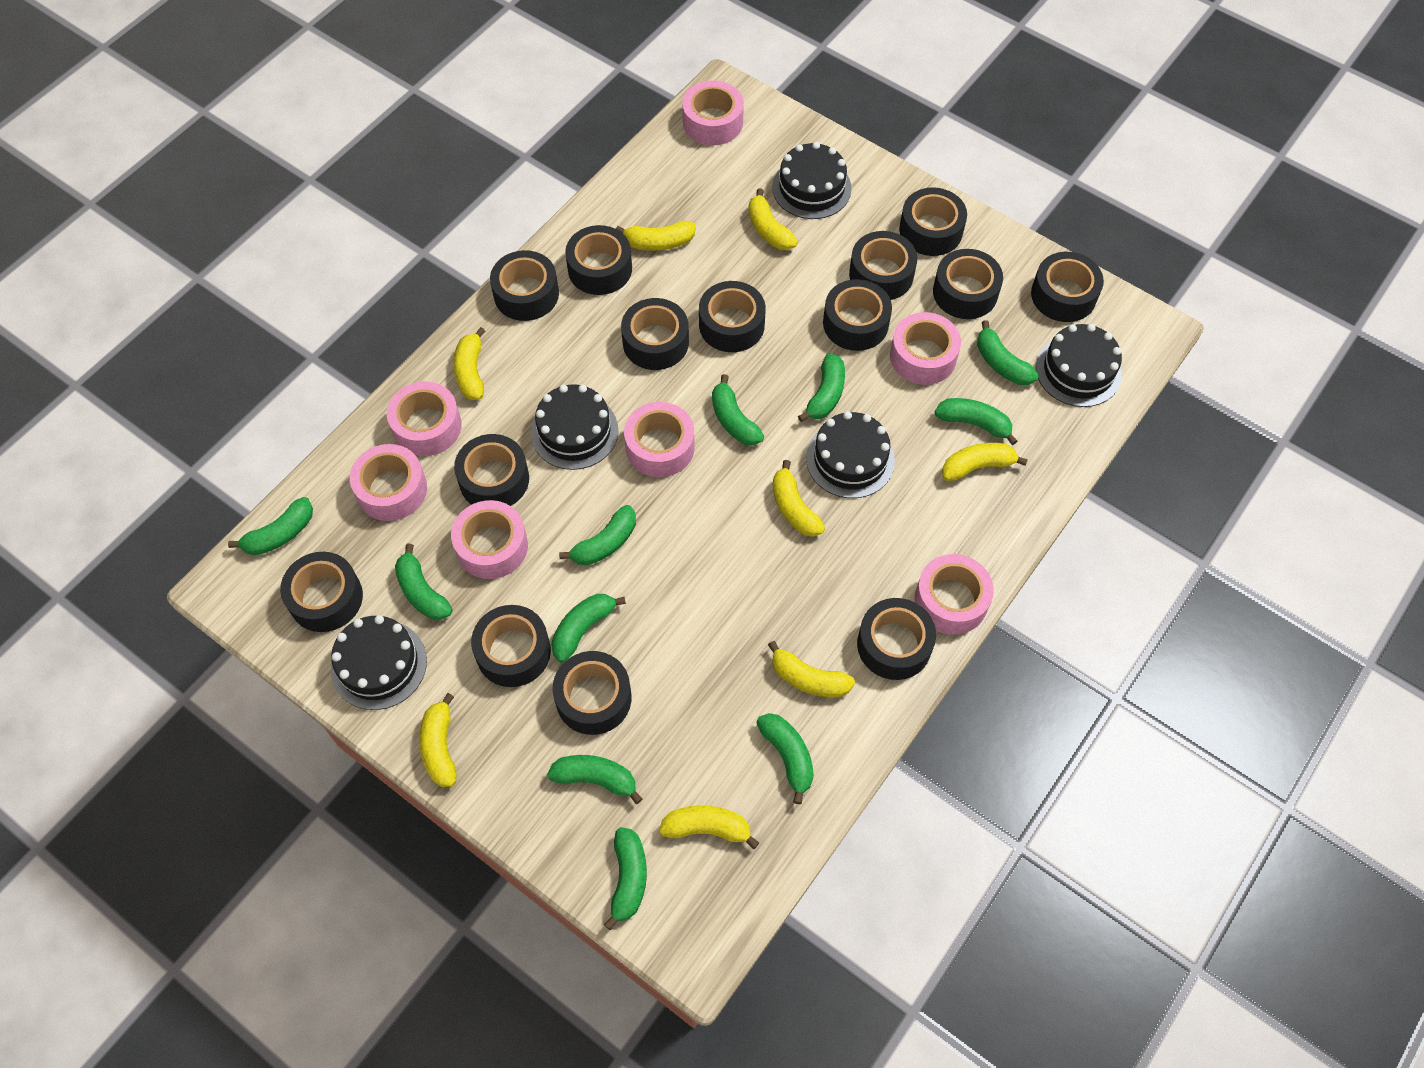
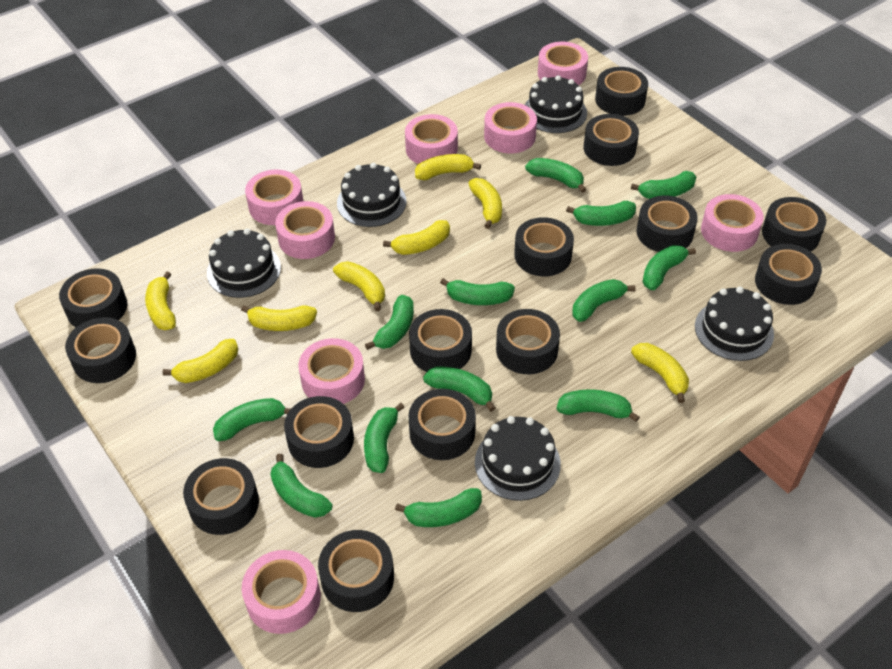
green banana: 11 -> 13
pink tape: 7 -> 8

